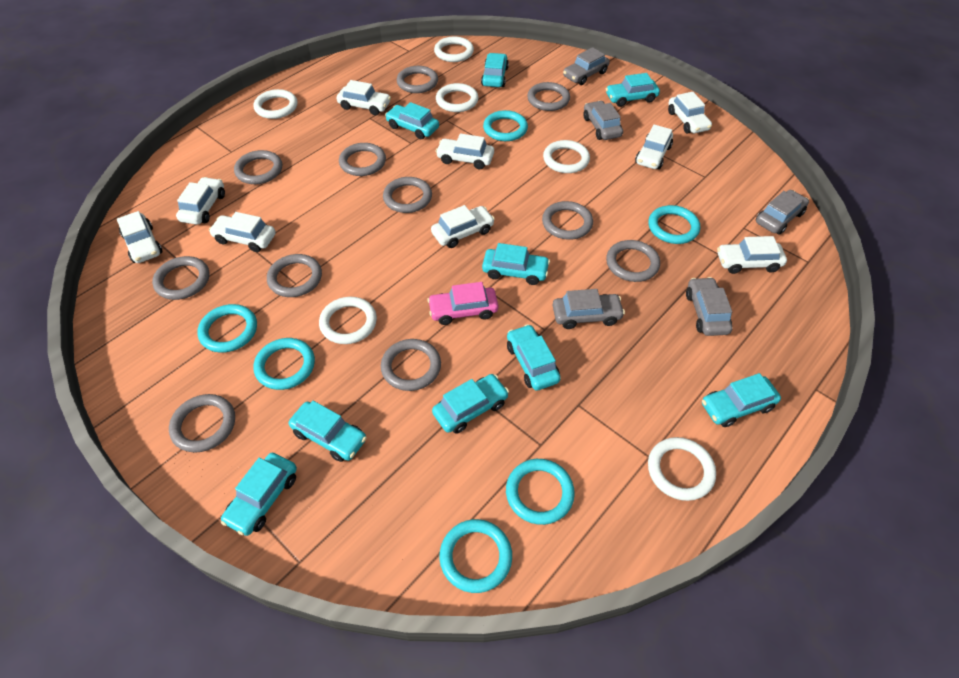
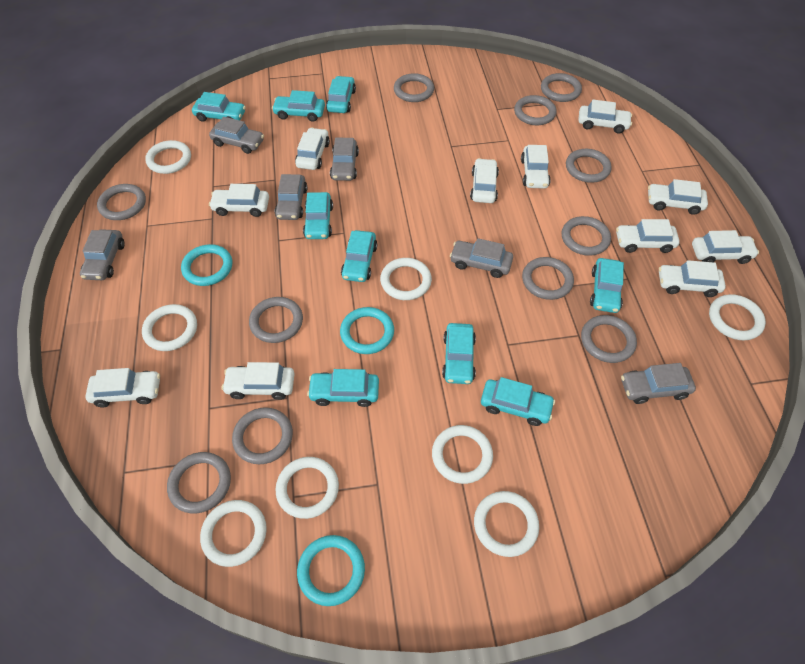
grey car: 5 -> 6
pink car: 1 -> 0
turquoise ring: 6 -> 3
white car: 9 -> 11
white ring: 6 -> 8

